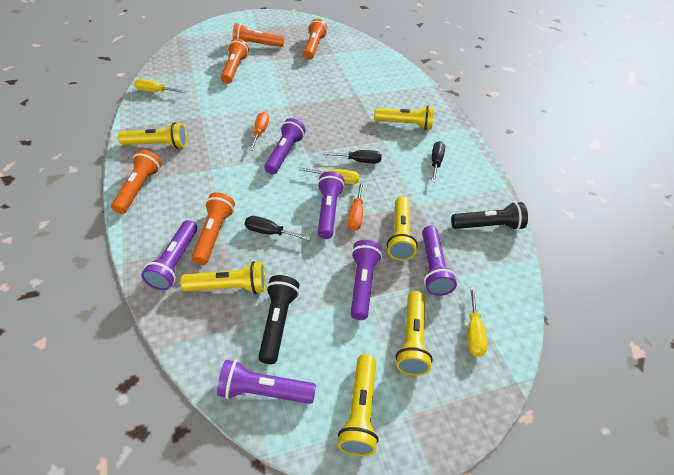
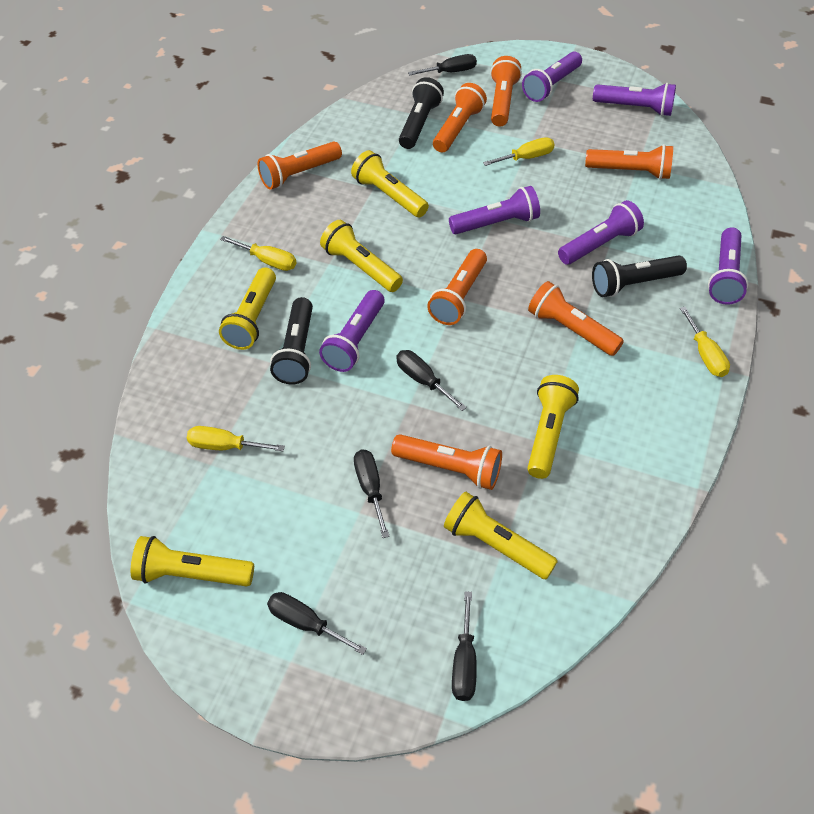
black flashlight: 2 -> 3
black screwdriver: 3 -> 5
orange flashlight: 5 -> 7
orange screwdriver: 2 -> 0
yellow screwdriver: 3 -> 4

